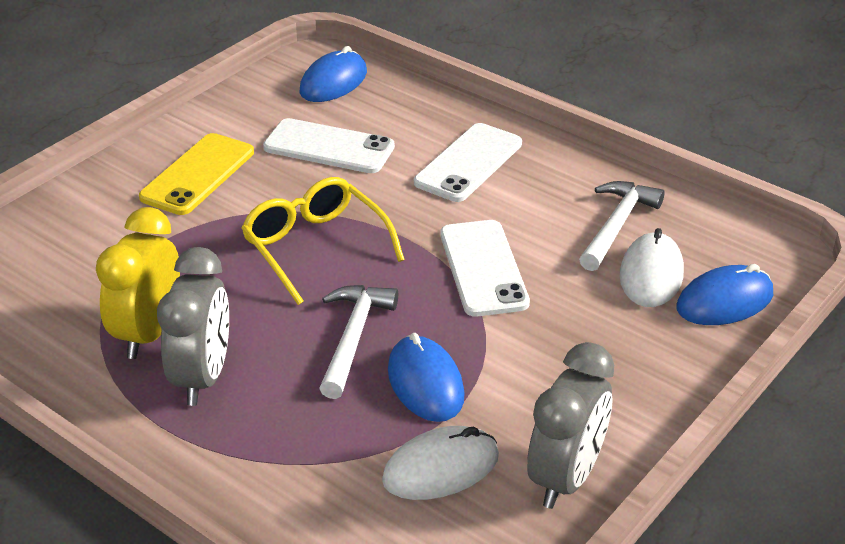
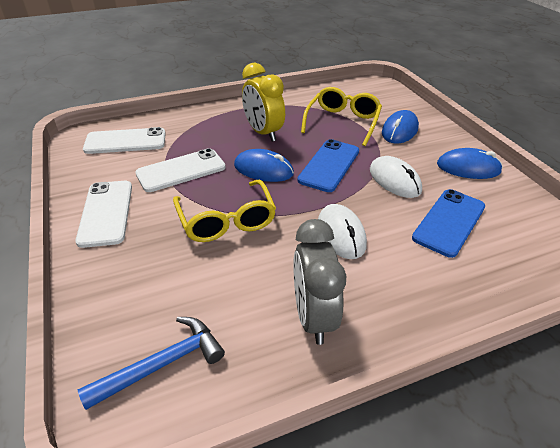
blue hammer: 0 -> 1
blue phone: 0 -> 2
grey clock: 2 -> 1
white hammer: 2 -> 0
yellow glasses: 1 -> 2
yellow phone: 1 -> 0

